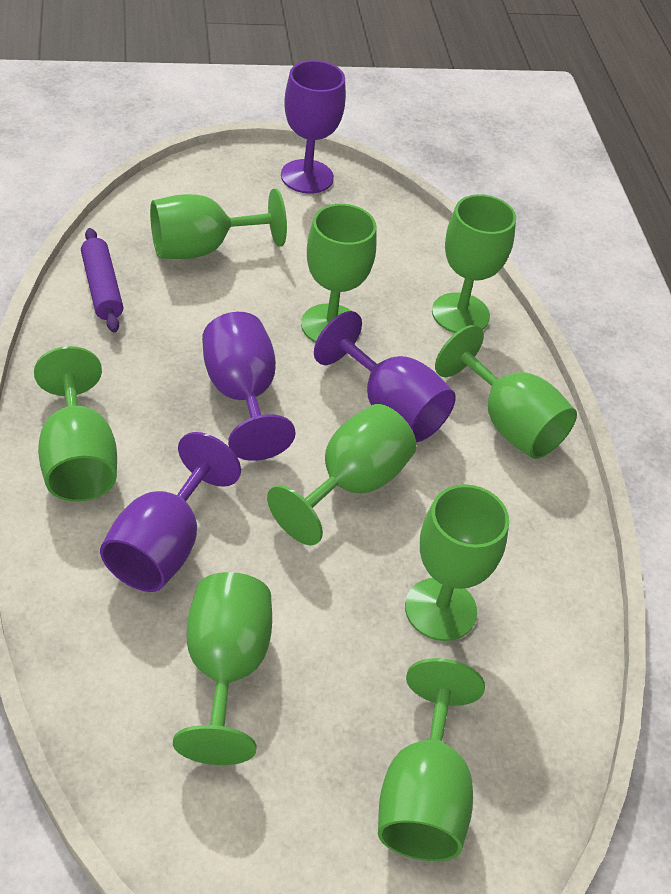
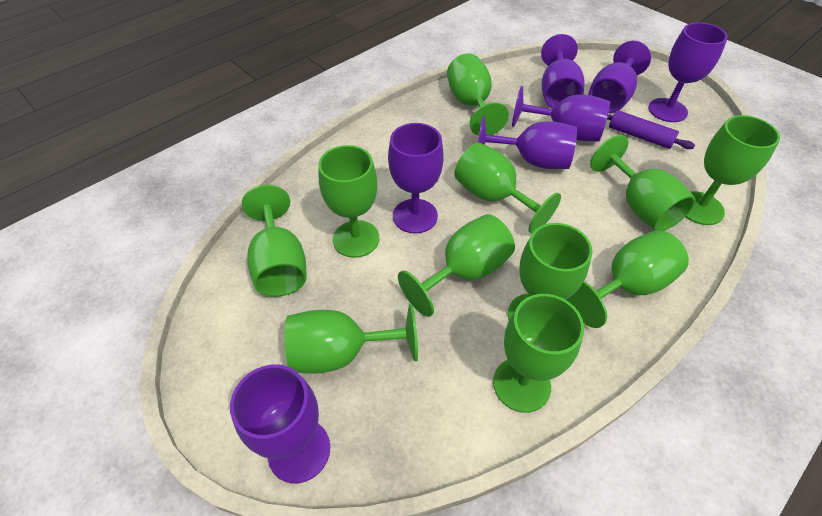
green goblet: 9 -> 11
purple goblet: 4 -> 7

